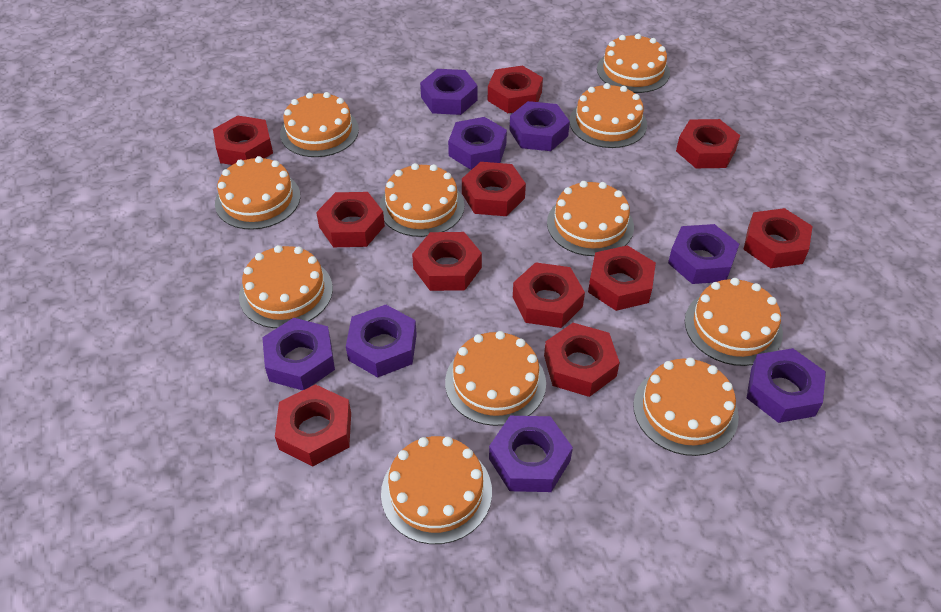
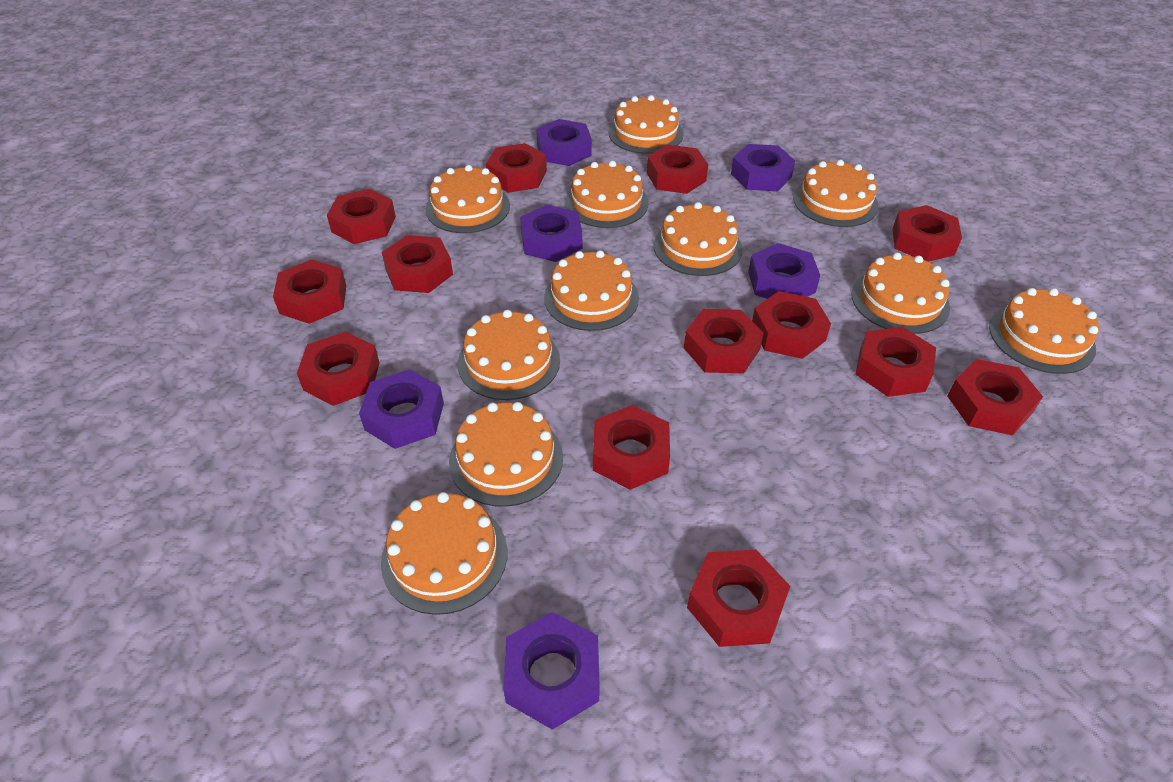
purple nut: 8 -> 6
red nut: 11 -> 13

